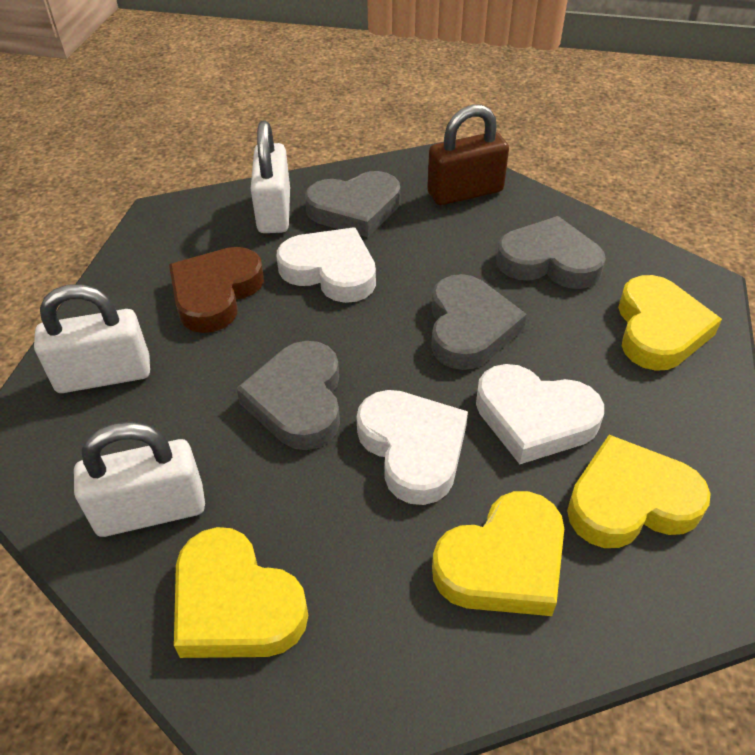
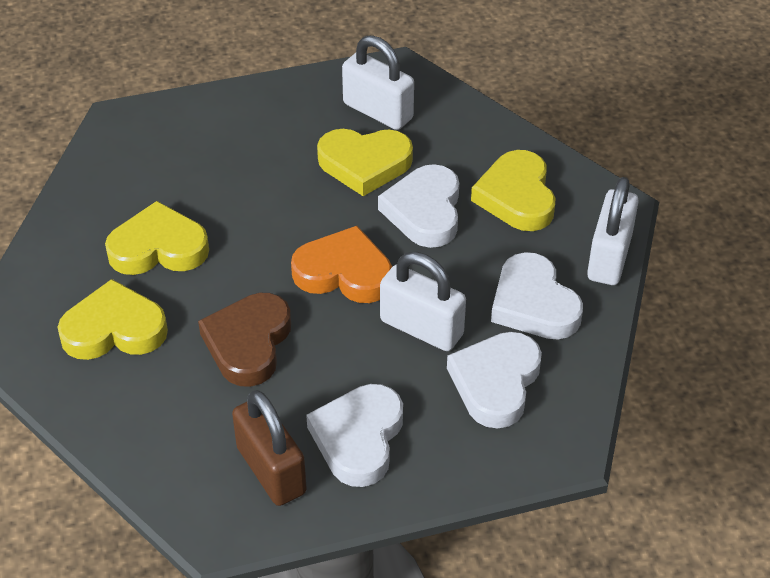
grey heart: 4 -> 0
orange heart: 0 -> 1
white heart: 3 -> 4

